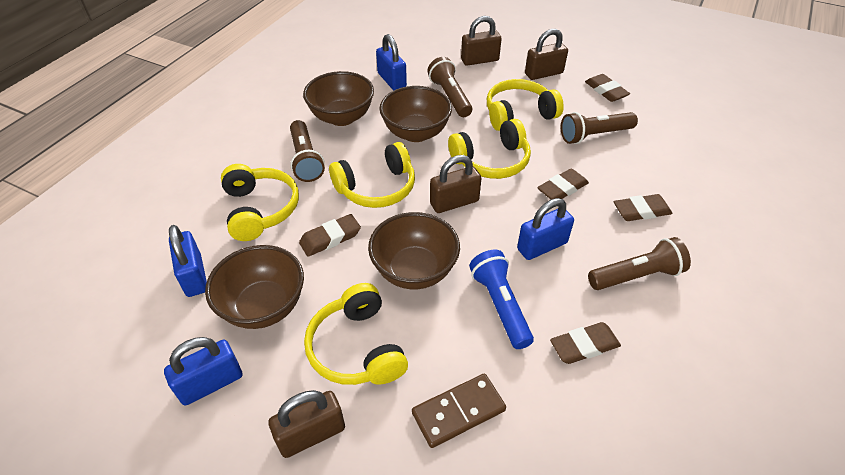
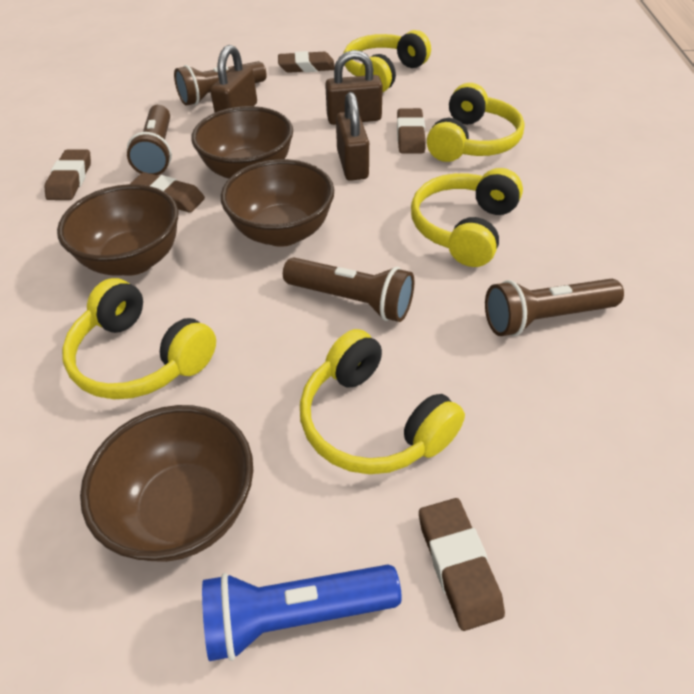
blue padlock: 4 -> 0
brown domino: 1 -> 0
brown padlock: 4 -> 3

